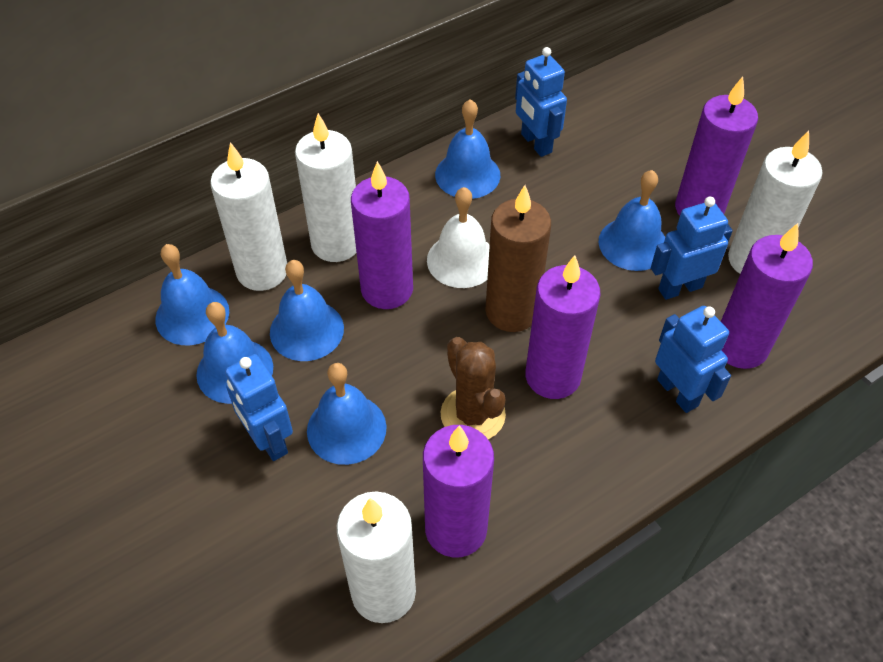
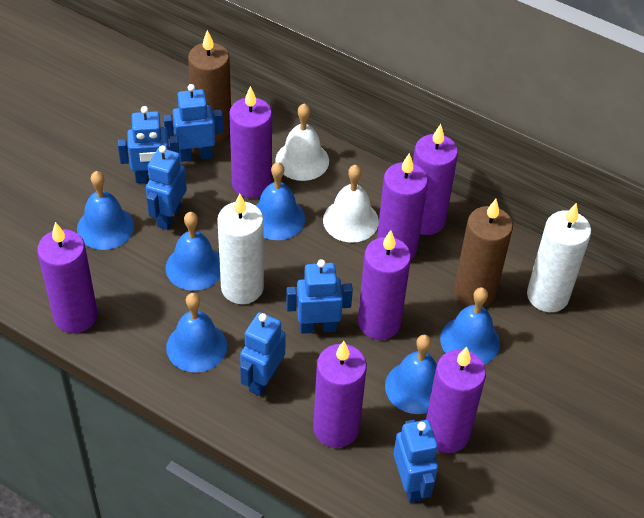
blue robot: 4 -> 6
brown cactus: 1 -> 0
brown candle: 1 -> 2
purple candle: 5 -> 7
white bell: 1 -> 2
white candle: 4 -> 2

